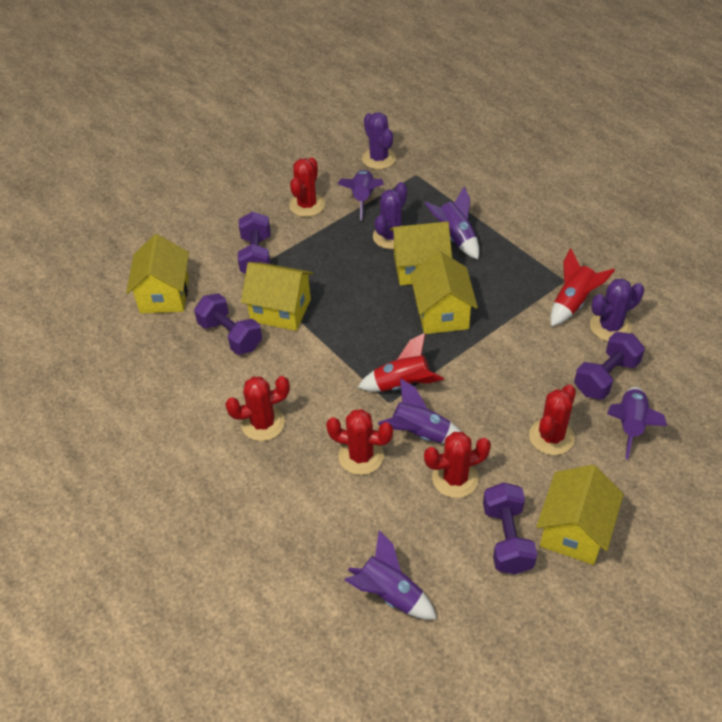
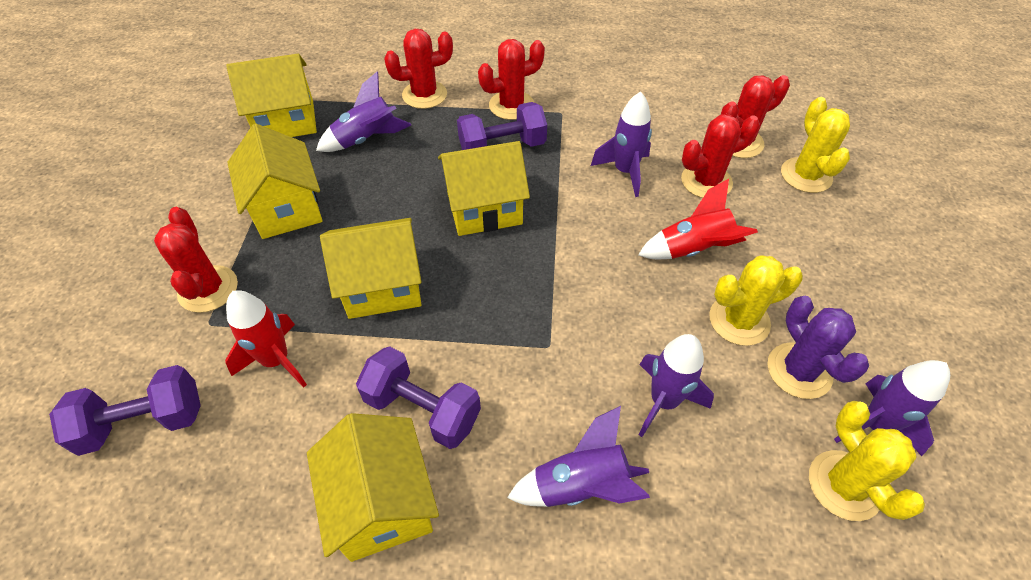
purple cactus: 3 -> 1
purple dumbbell: 4 -> 3
yellow cactus: 0 -> 3

